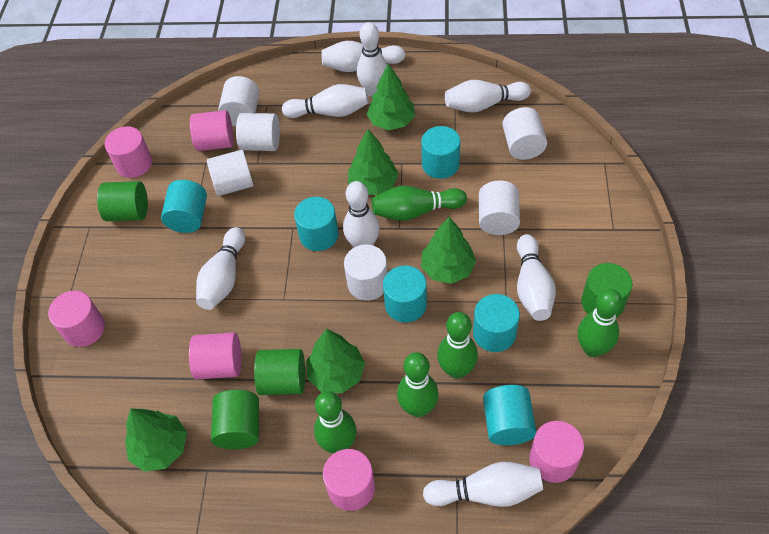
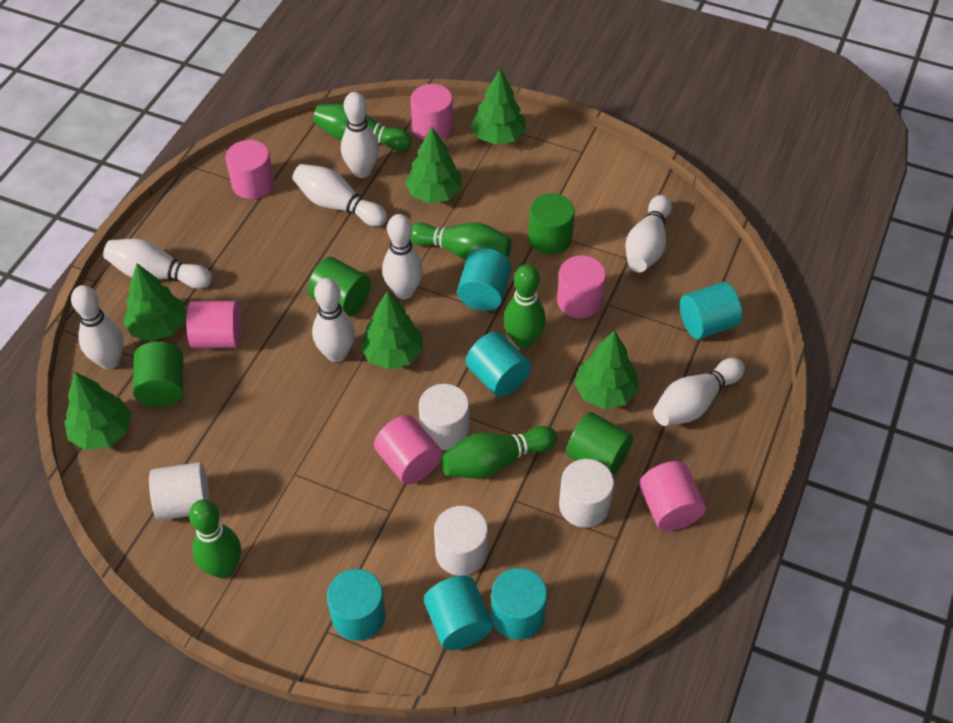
green tree: 5 -> 6
white cylinder: 6 -> 4

